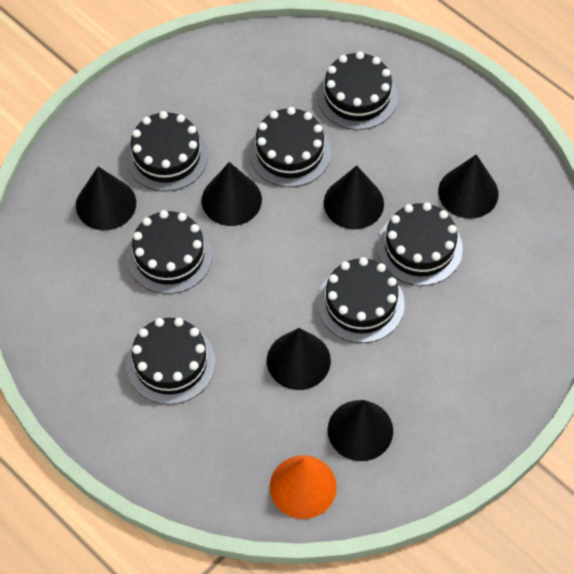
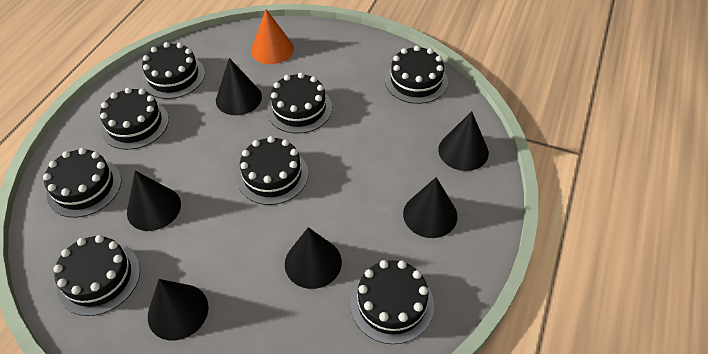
black cake: 7 -> 8

